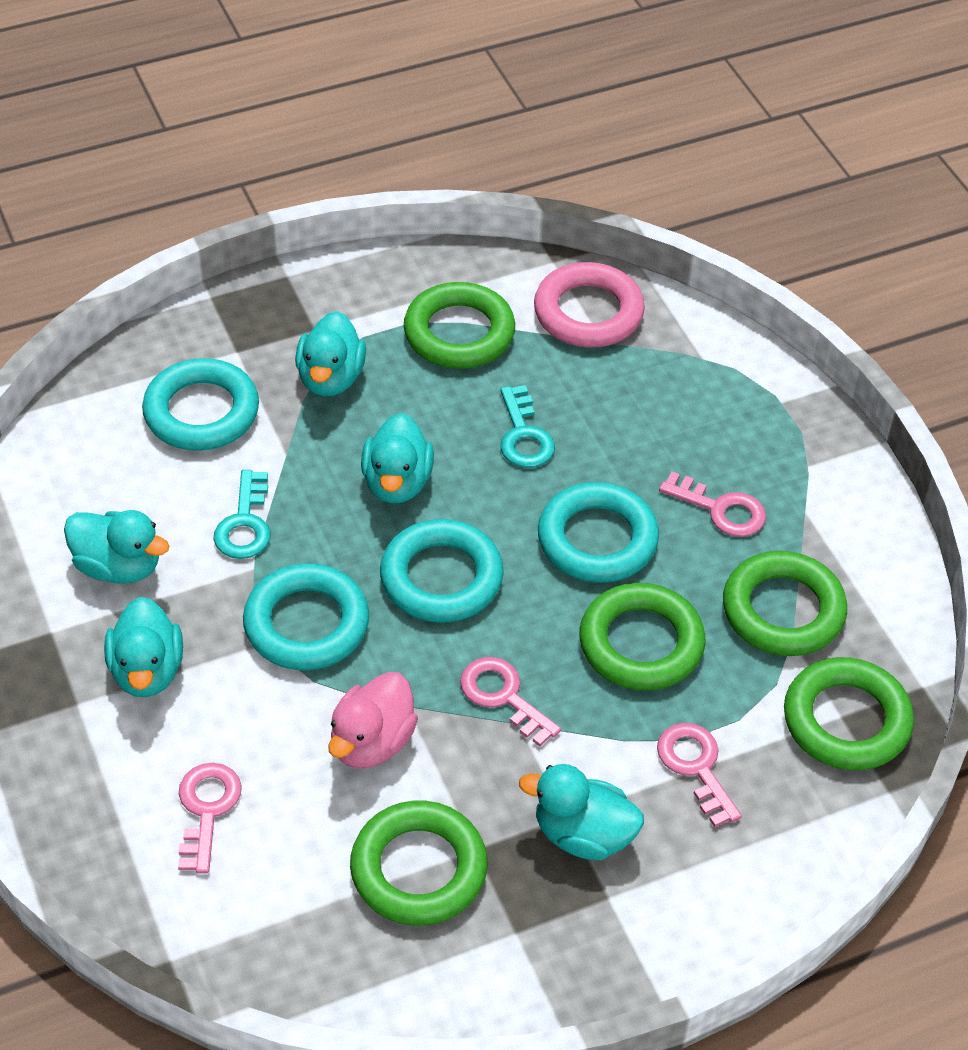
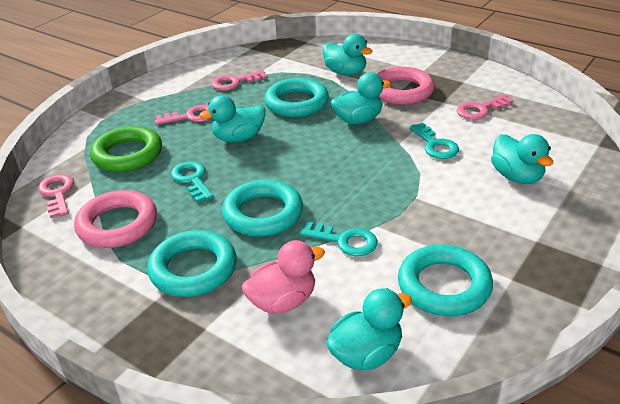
green ring: 5 -> 1
pink ring: 1 -> 2
turquoise key: 2 -> 3

